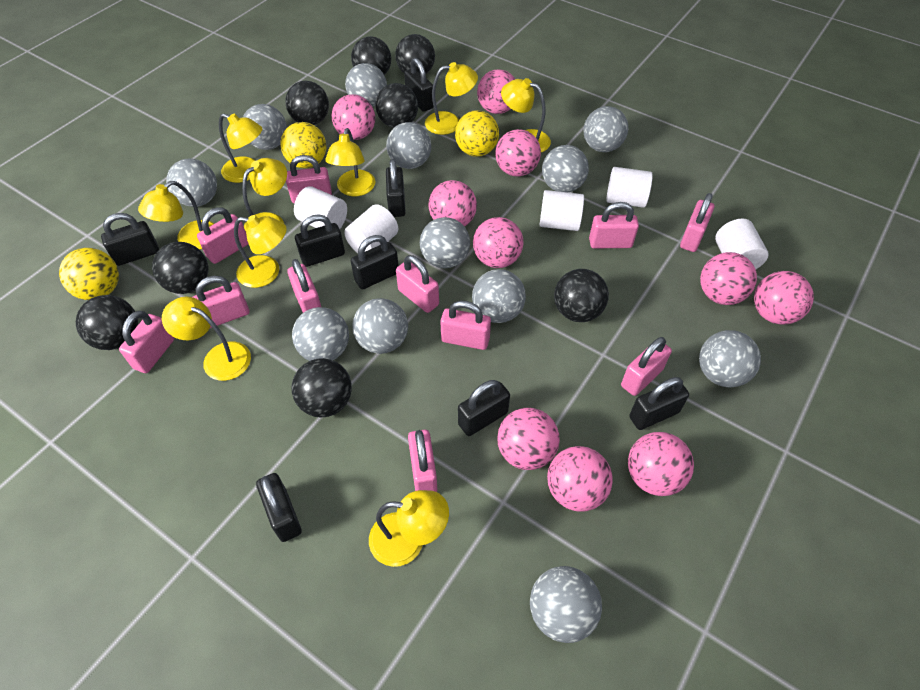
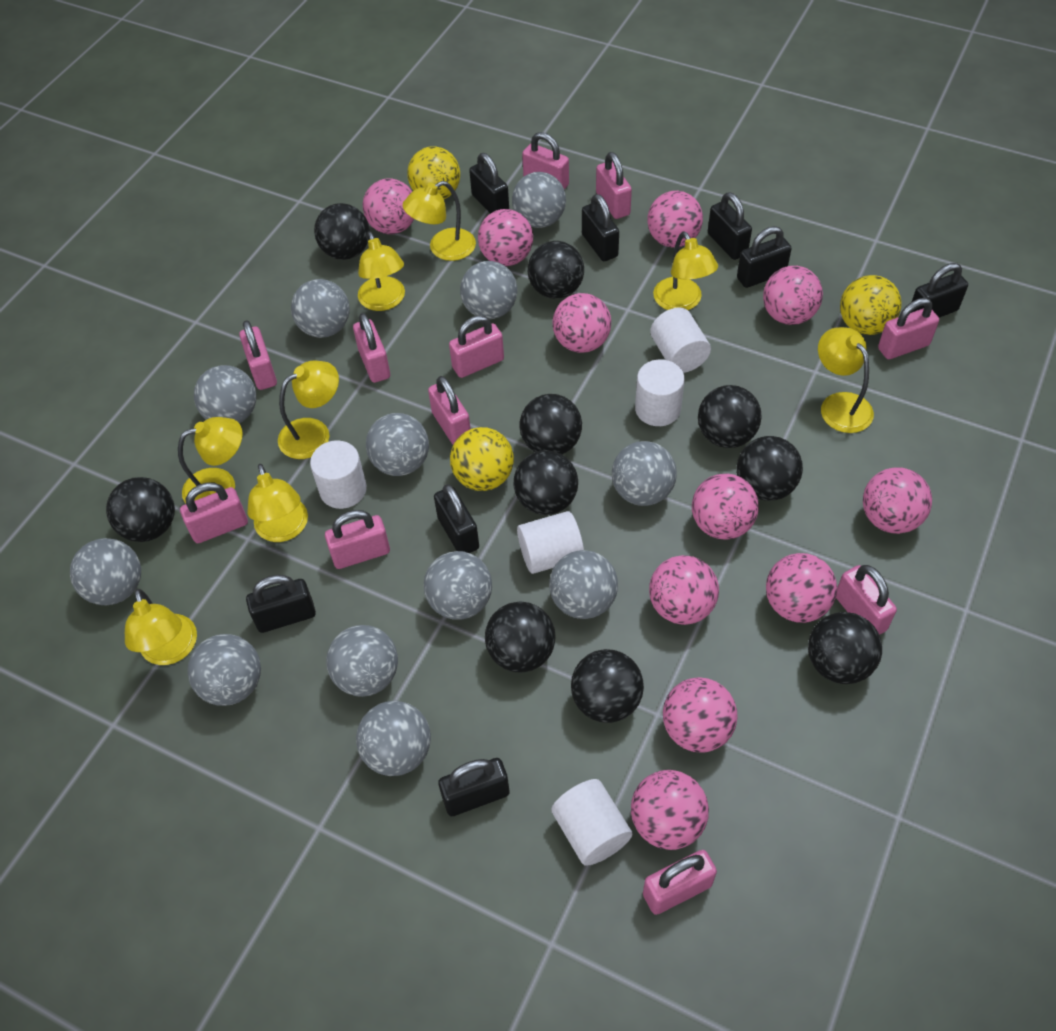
black ball: 8 -> 10
pink ball: 10 -> 11
yellow lamp: 9 -> 8

